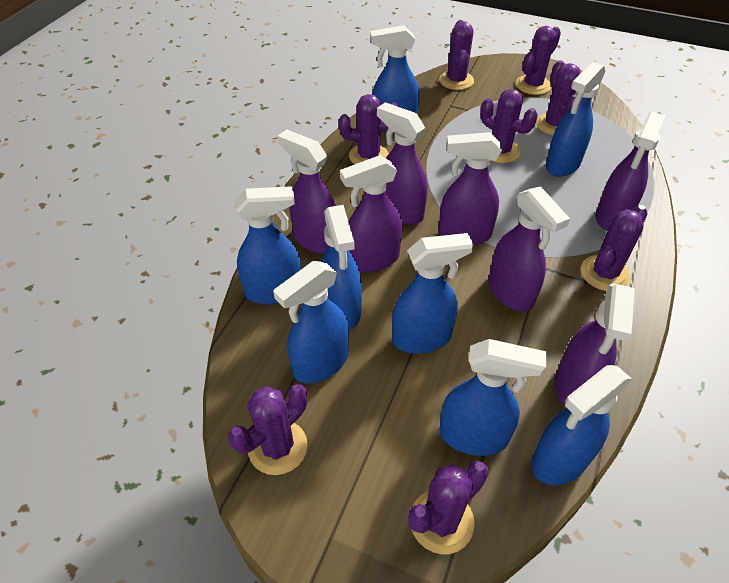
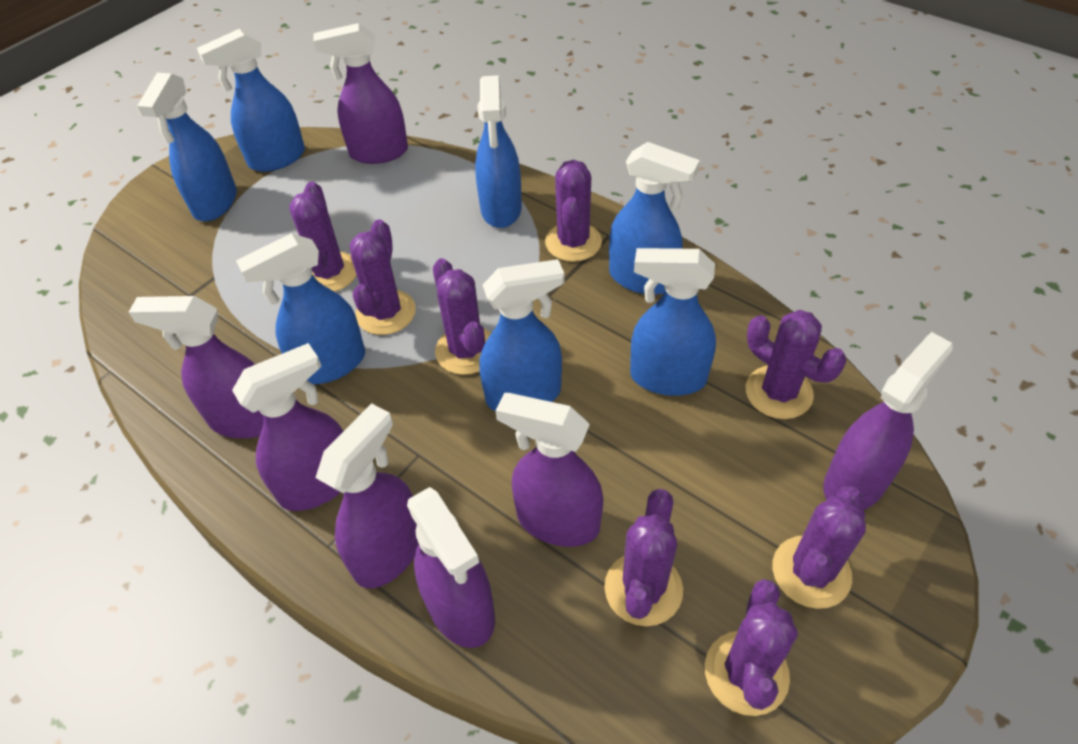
blue spray bottle: 8 -> 7

